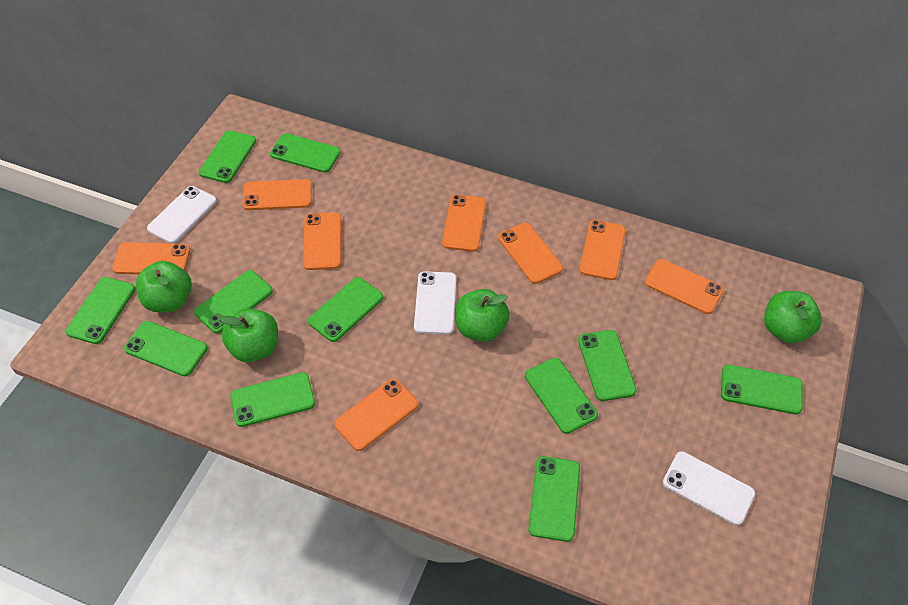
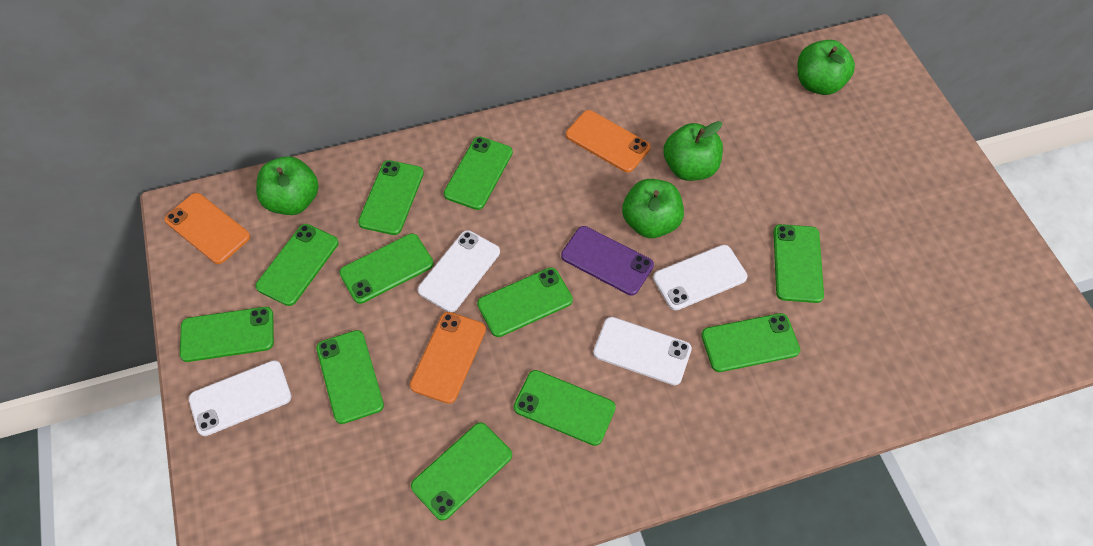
orange phone: 8 -> 3
purple phone: 0 -> 1
white phone: 3 -> 4

